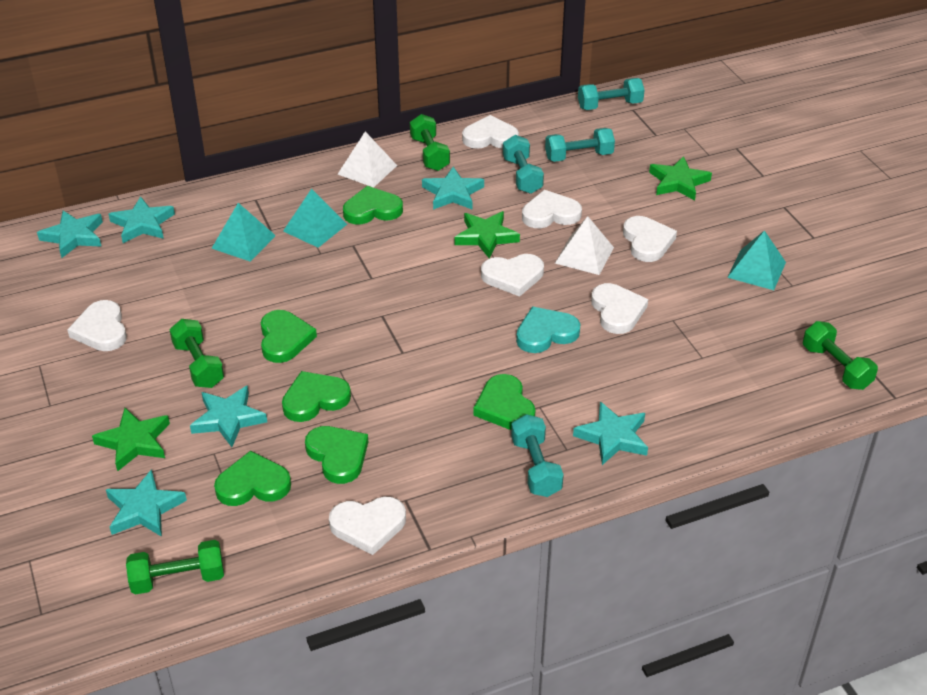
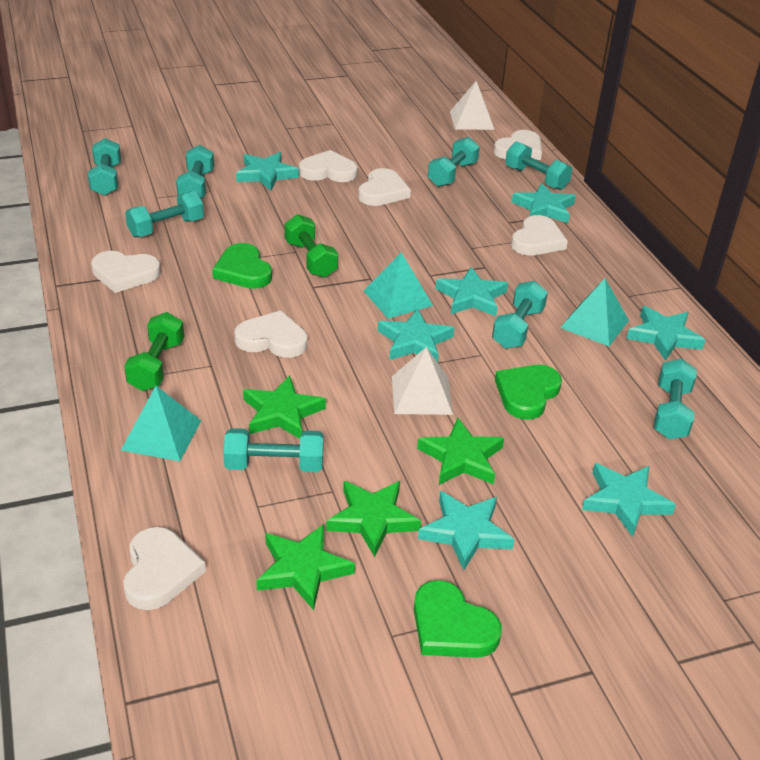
green dumbbell: 4 -> 2
green heart: 6 -> 3
green star: 3 -> 4
turquoise dumbbell: 4 -> 8
turquoise heart: 1 -> 0
turquoise star: 6 -> 7

